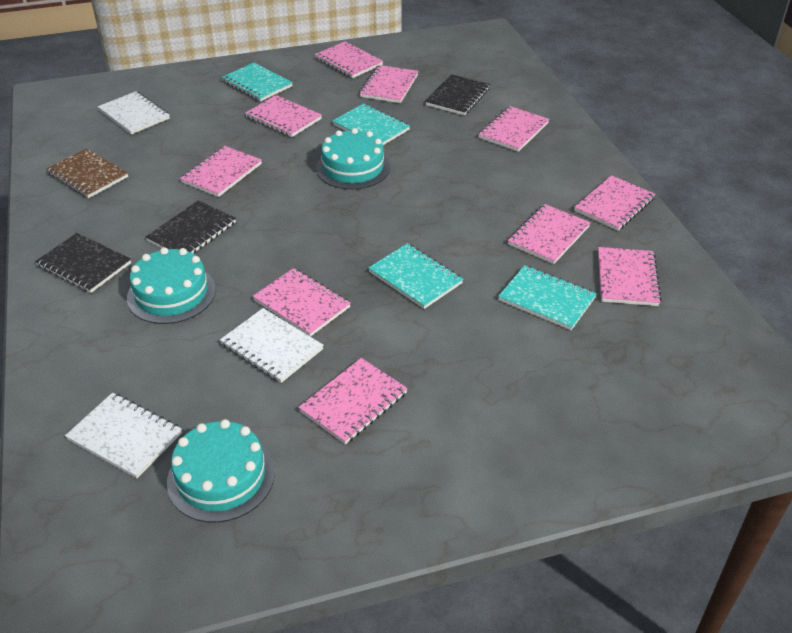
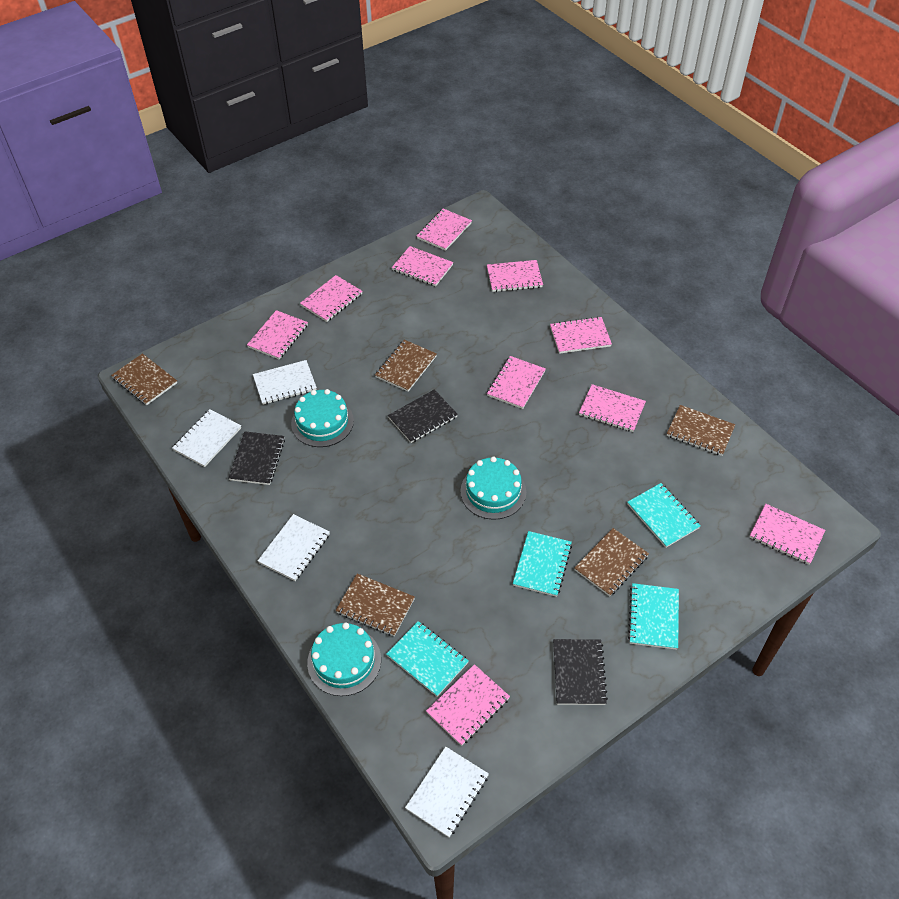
brown notebook: 1 -> 5
white notebook: 3 -> 4

